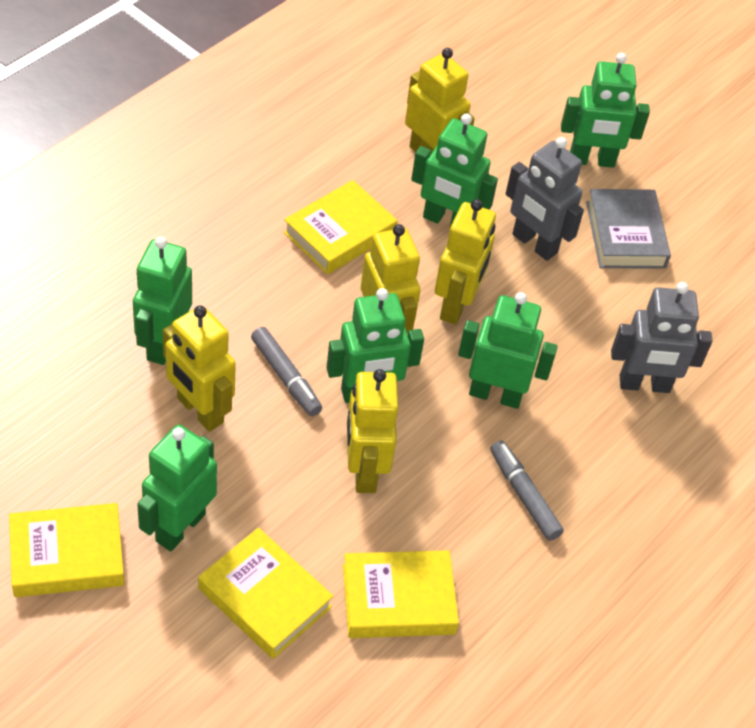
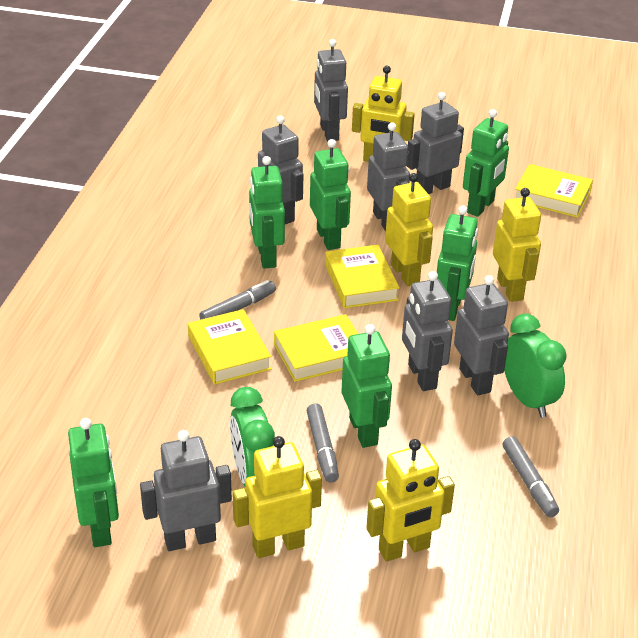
green clock: 0 -> 2
grey book: 1 -> 0
grey marker: 2 -> 3
grey robot: 2 -> 7

